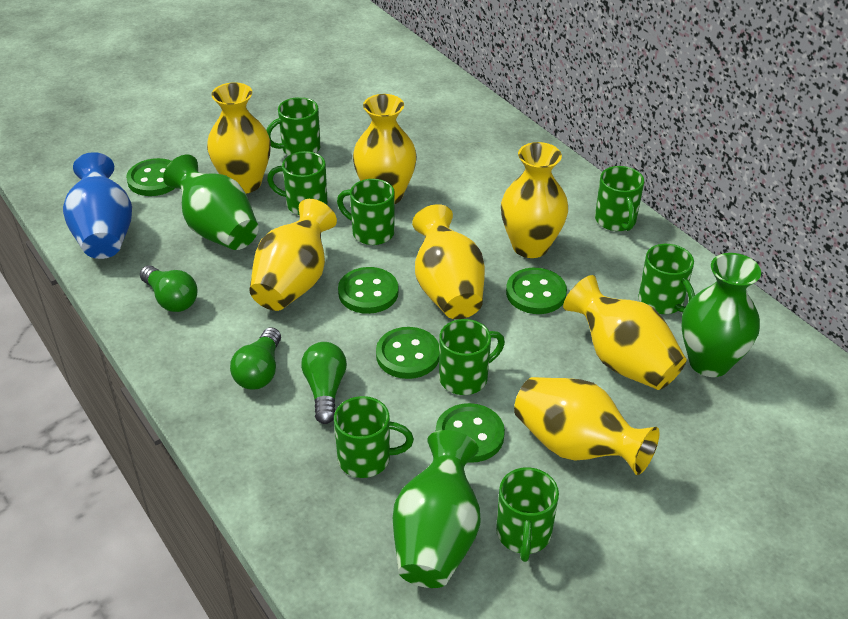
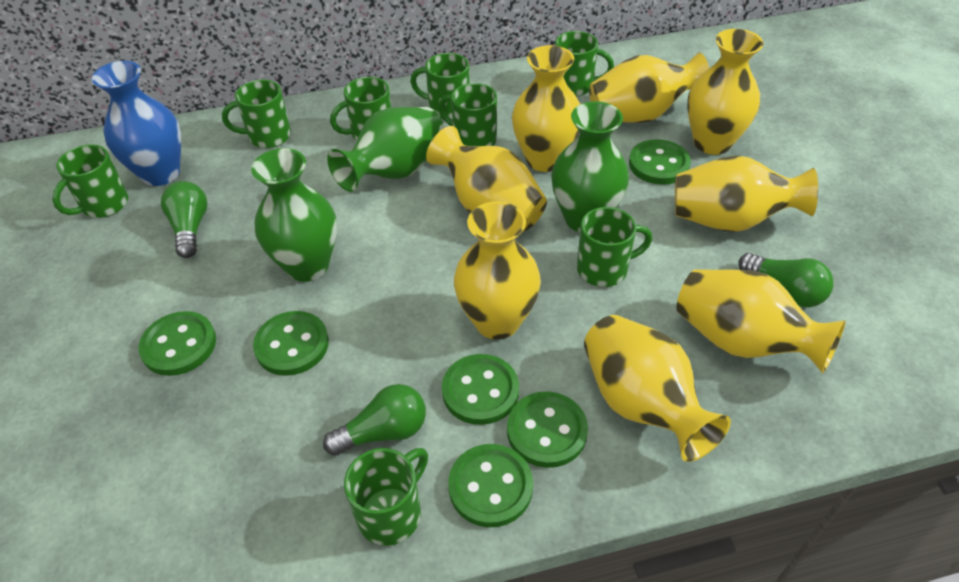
green button: 5 -> 6
yellow vase: 7 -> 8

